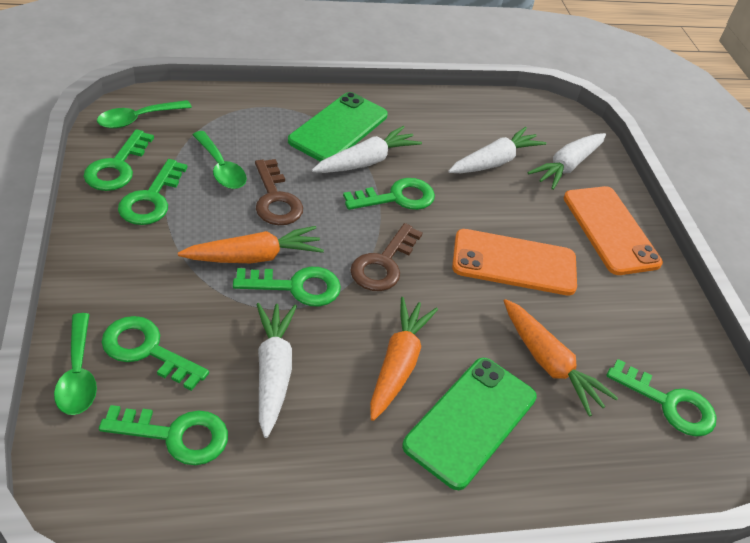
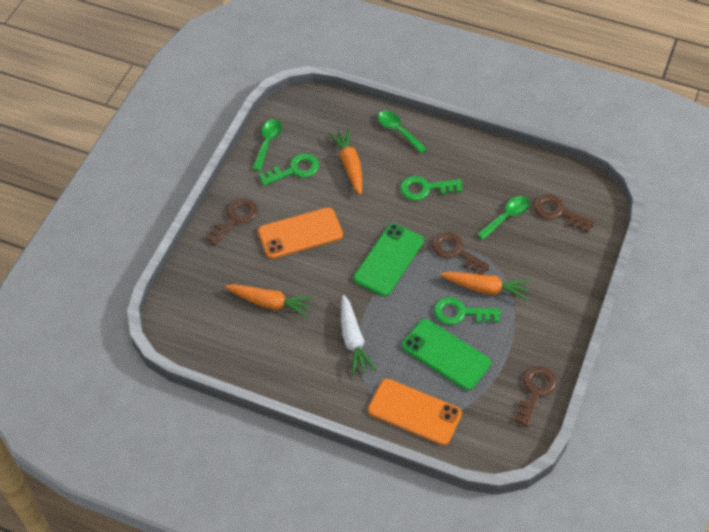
brown key: 2 -> 4
green key: 7 -> 3
white carrot: 4 -> 1

